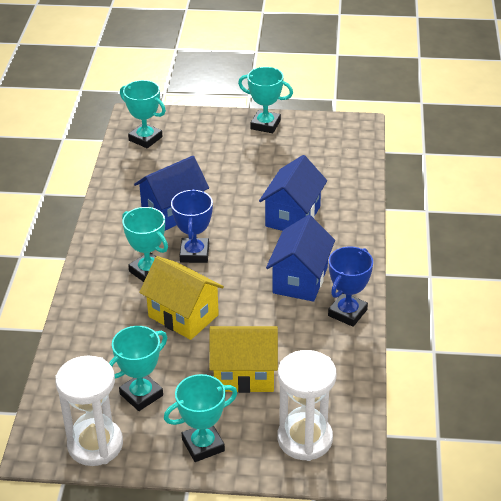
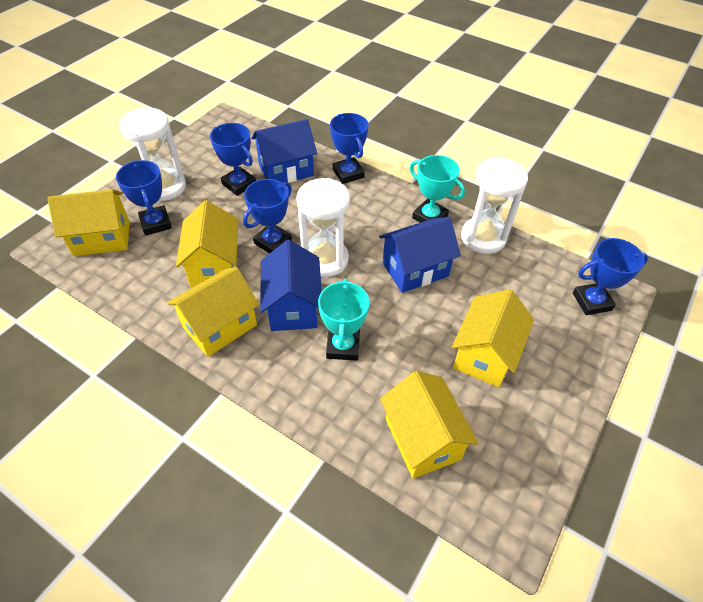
blue trophy: 2 -> 5
turquoise trophy: 5 -> 2
white hourglass: 2 -> 3
yellow house: 2 -> 5

